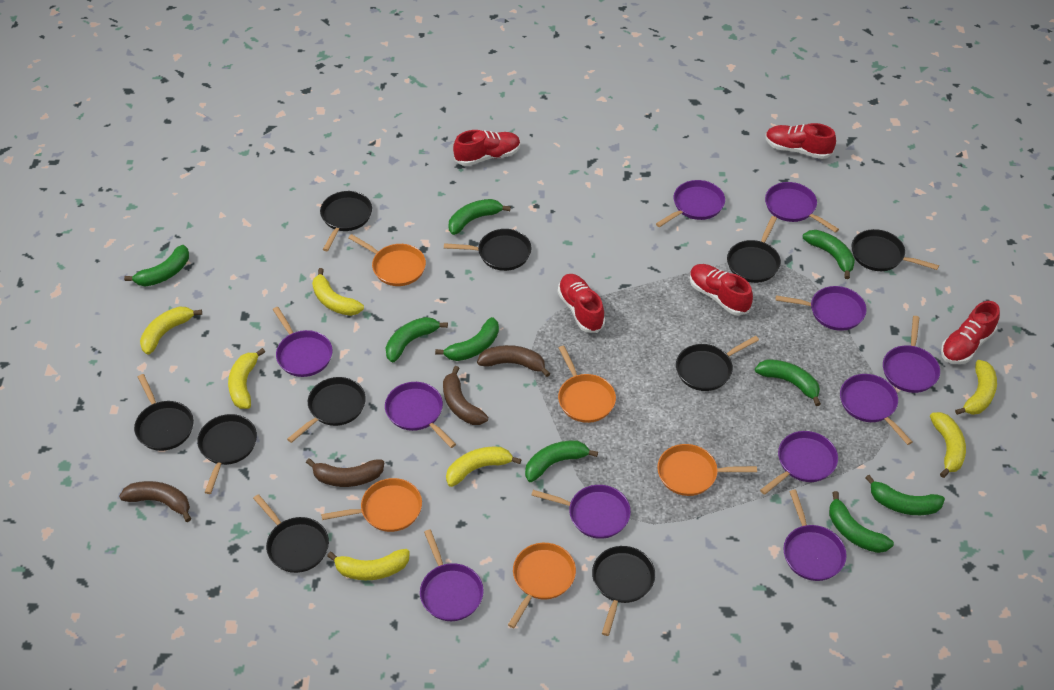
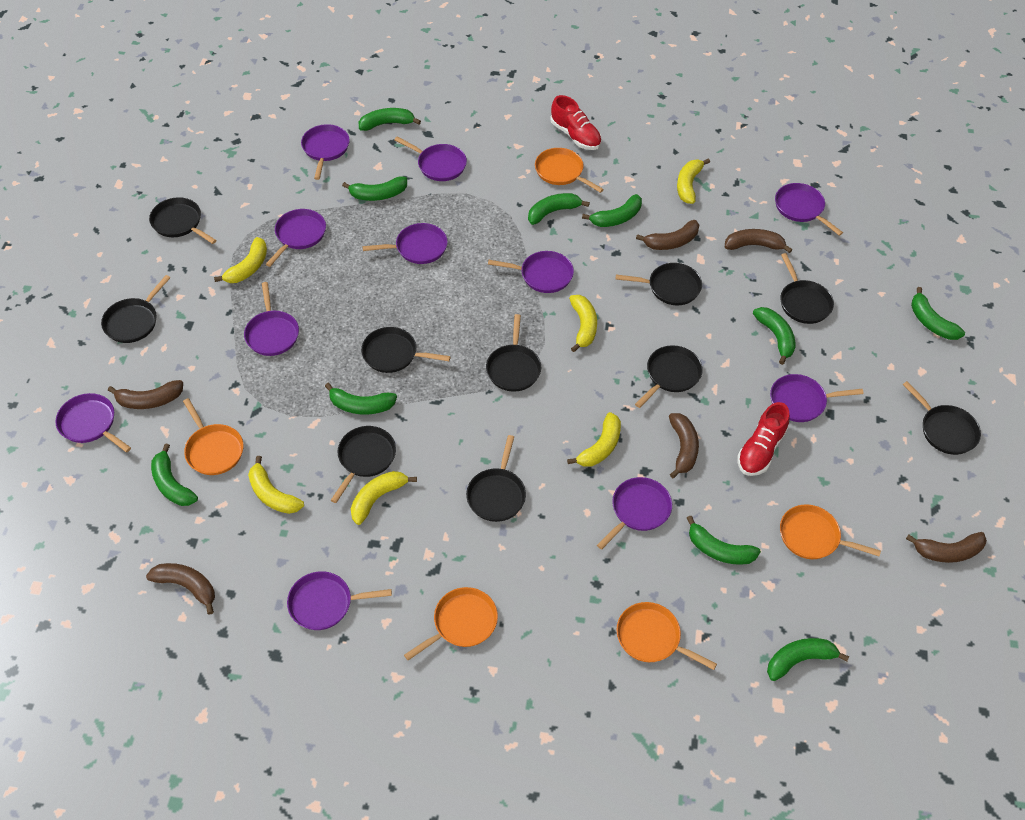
brown banana: 4 -> 6
green banana: 9 -> 10
red shoe: 5 -> 2
yellow banana: 7 -> 6

